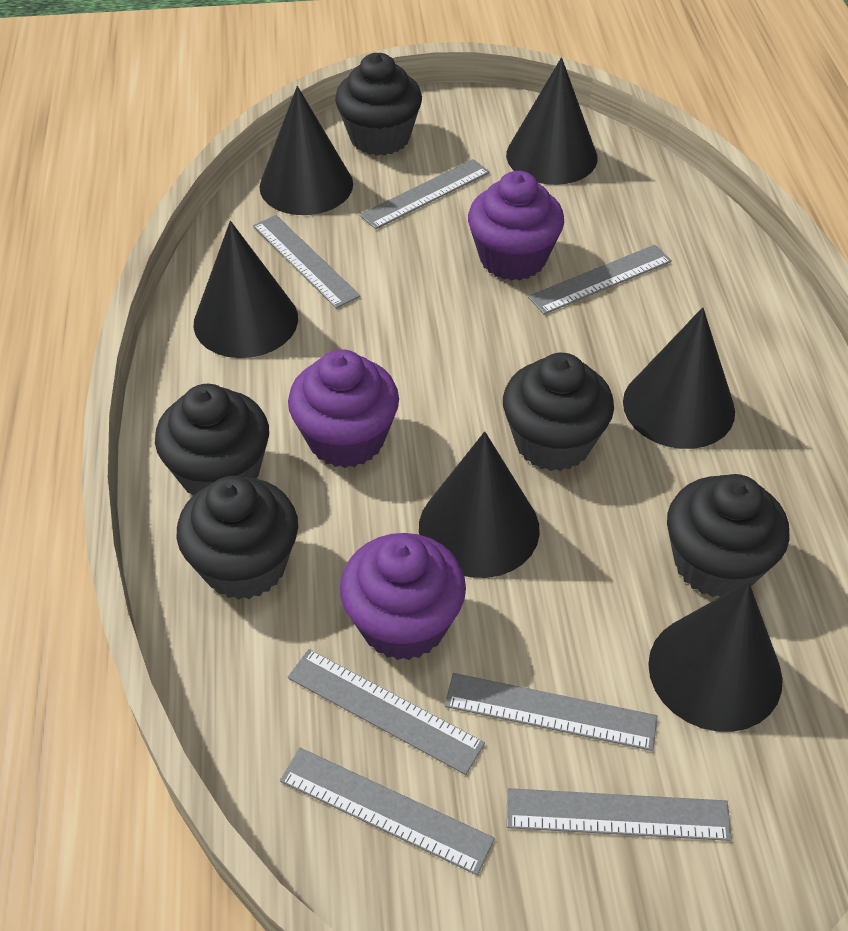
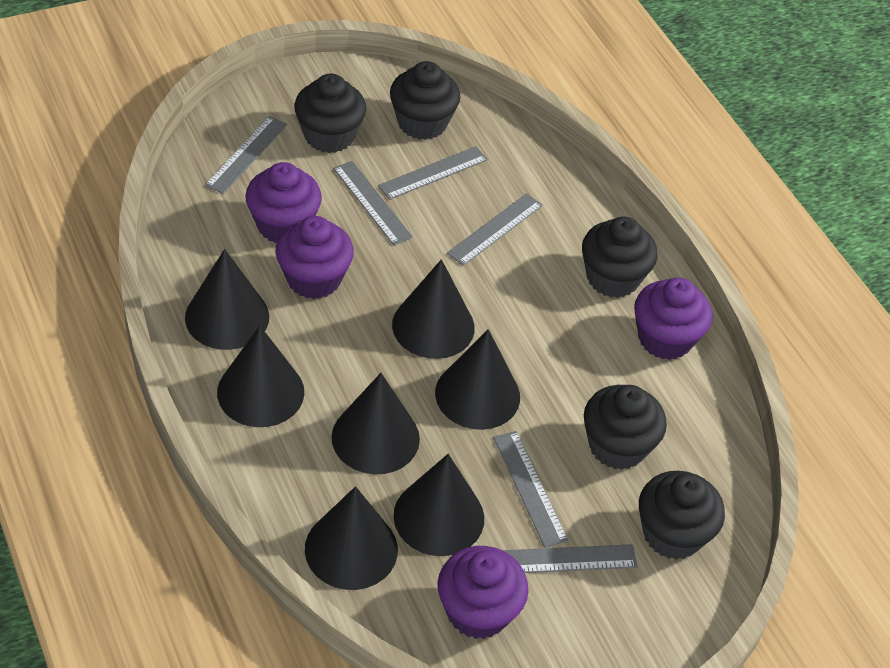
black cone: 6 -> 7
grey ruler: 7 -> 6
purple cupcake: 3 -> 4

